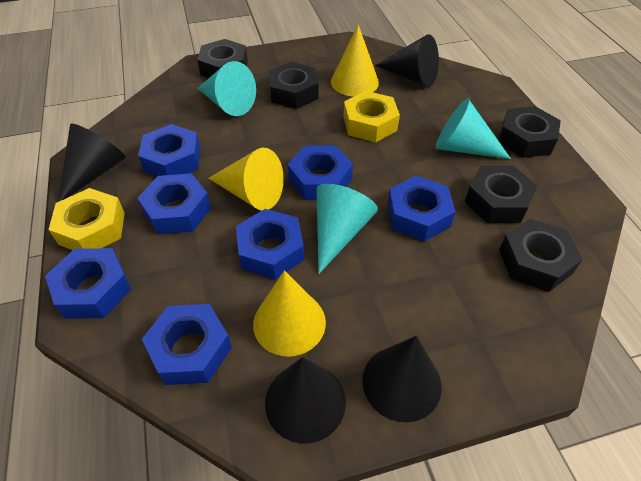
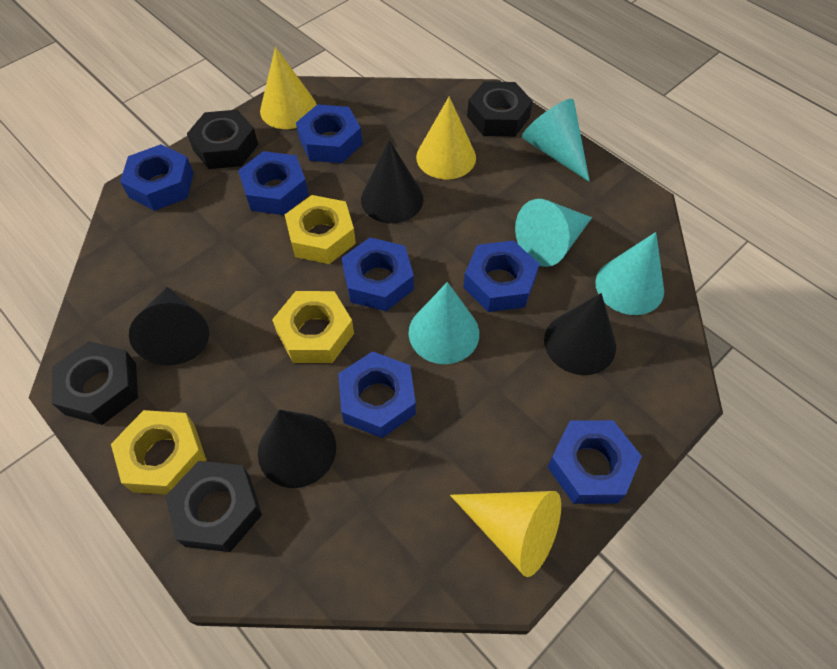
black nut: 5 -> 4
turquoise cone: 3 -> 4
yellow nut: 2 -> 3

